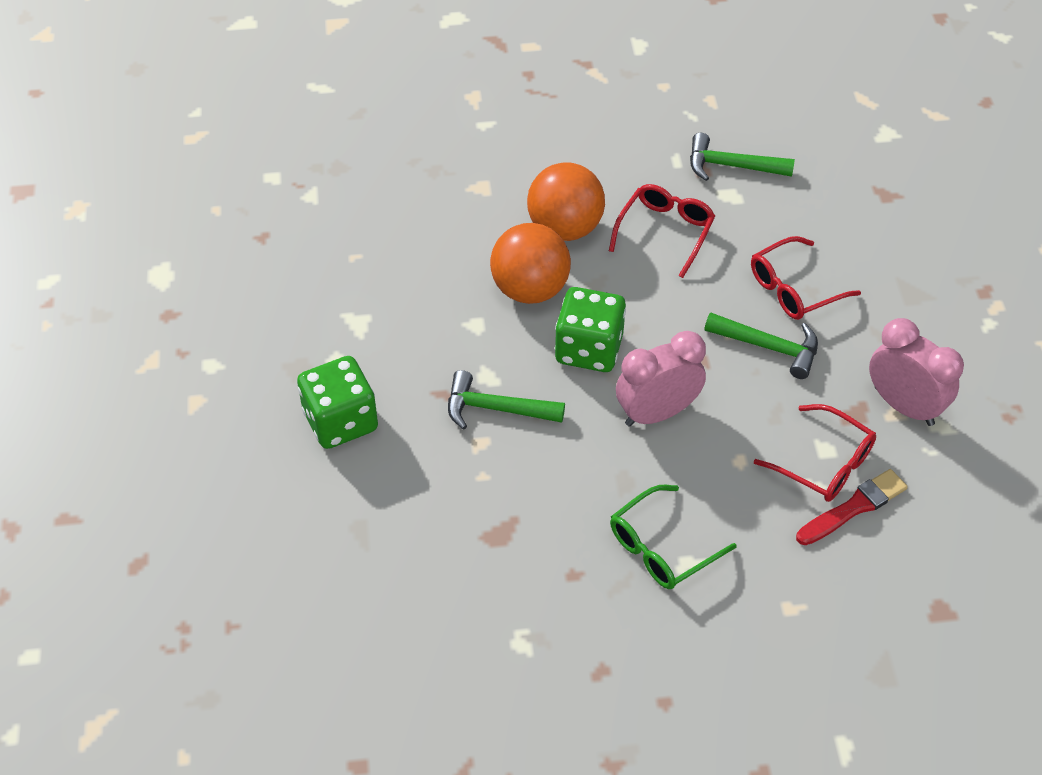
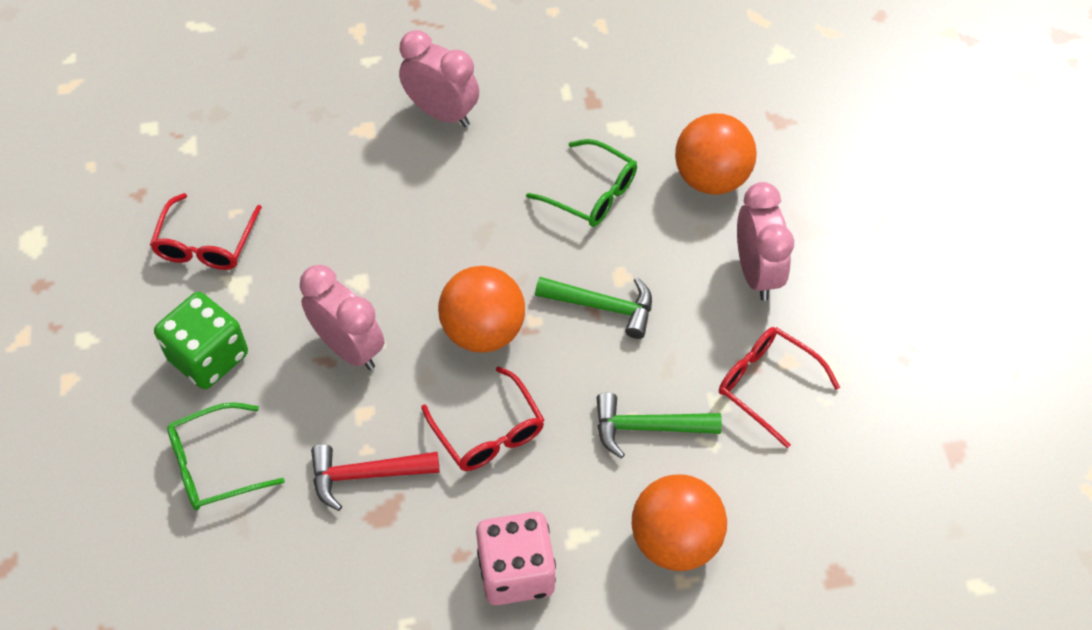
green dice: 2 -> 1
green glasses: 1 -> 2
green hammer: 3 -> 2
orange ball: 2 -> 3
pink clock: 2 -> 3
pink dice: 0 -> 1
red brush: 1 -> 0
red hammer: 0 -> 1

